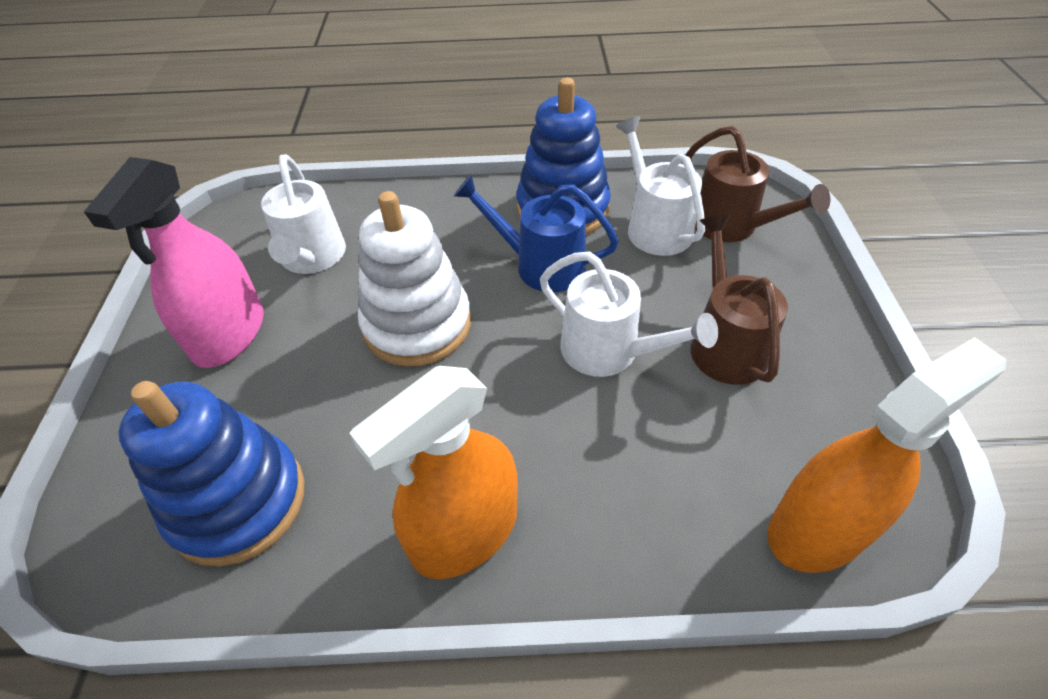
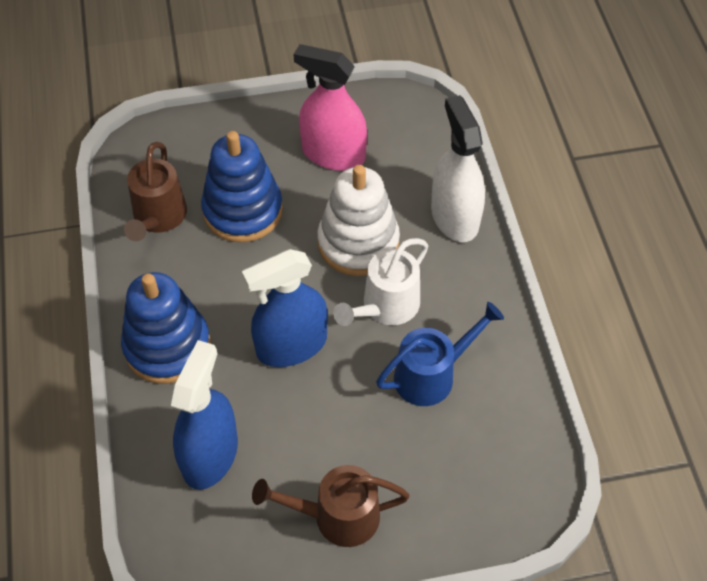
blue spray bottle: 0 -> 2
orange spray bottle: 2 -> 0
white spray bottle: 0 -> 1
white watering can: 3 -> 1

